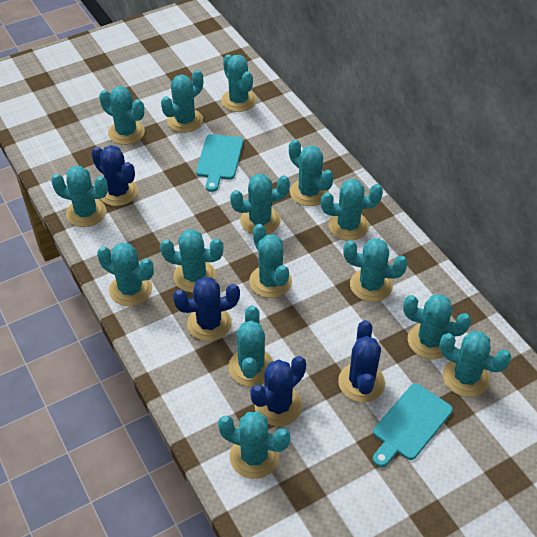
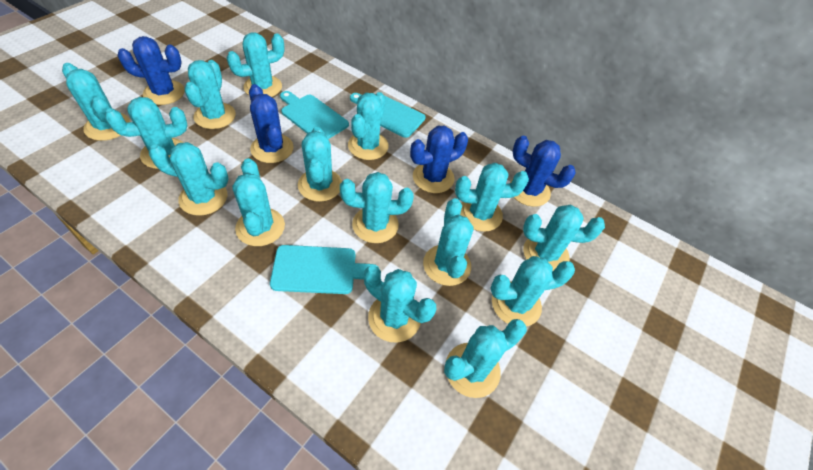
turquoise cutting board: 2 -> 3

